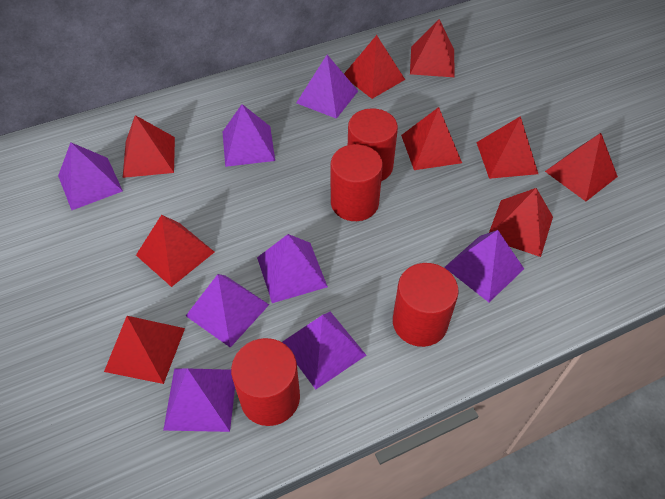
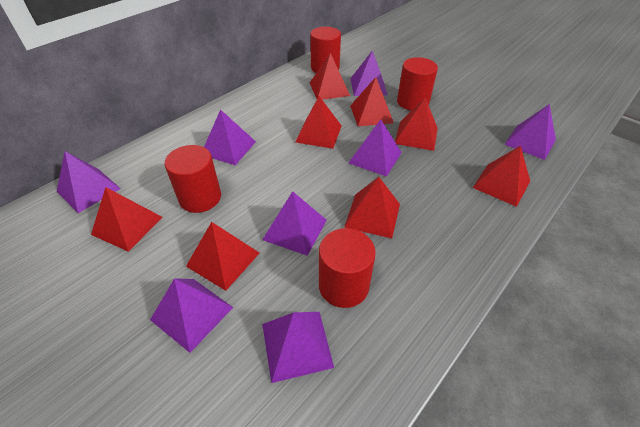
red pyramid: 9 -> 8

